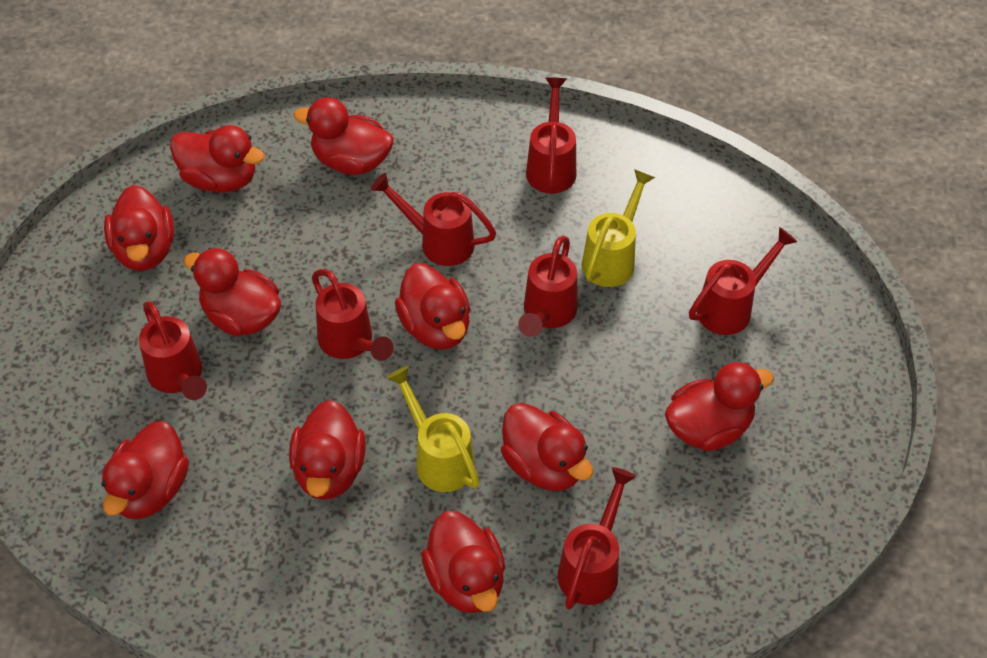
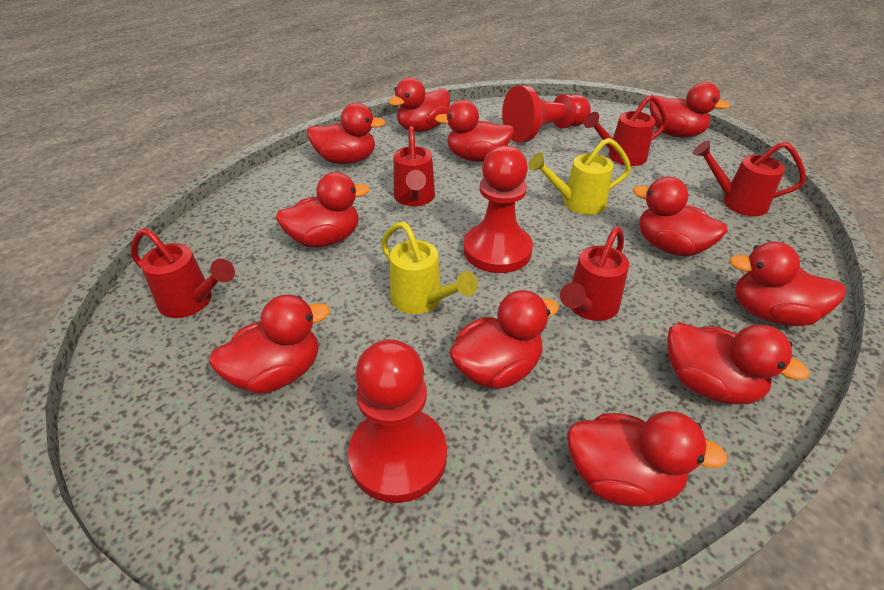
red duck: 10 -> 11
red pawn: 0 -> 3
red watering can: 7 -> 5

